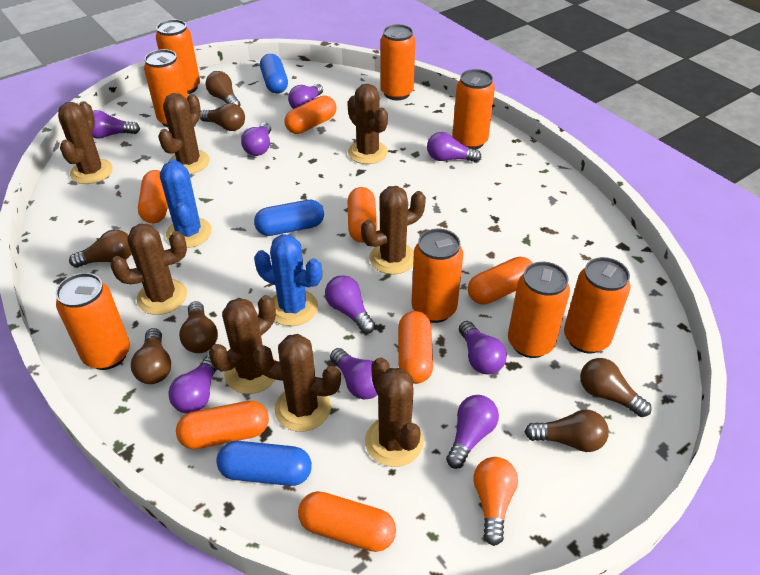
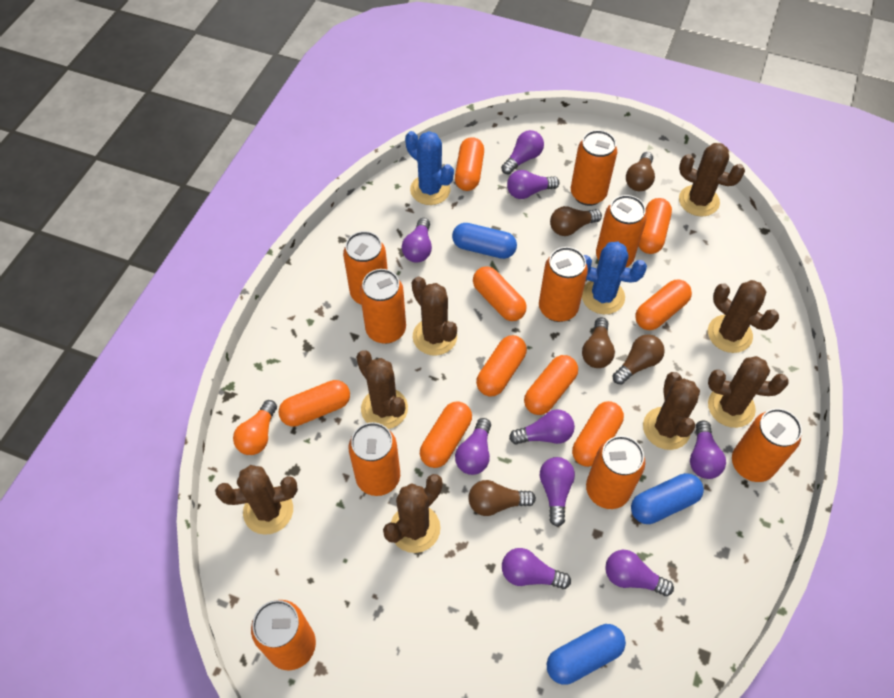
brown light bulb: 7 -> 5
orange can: 8 -> 9
orange capsule: 7 -> 9

